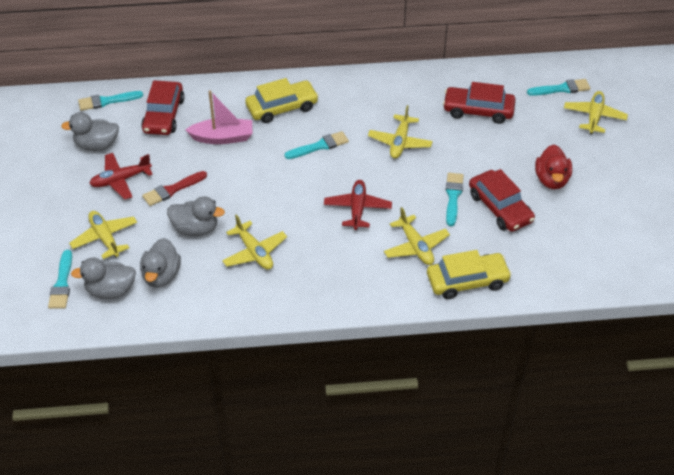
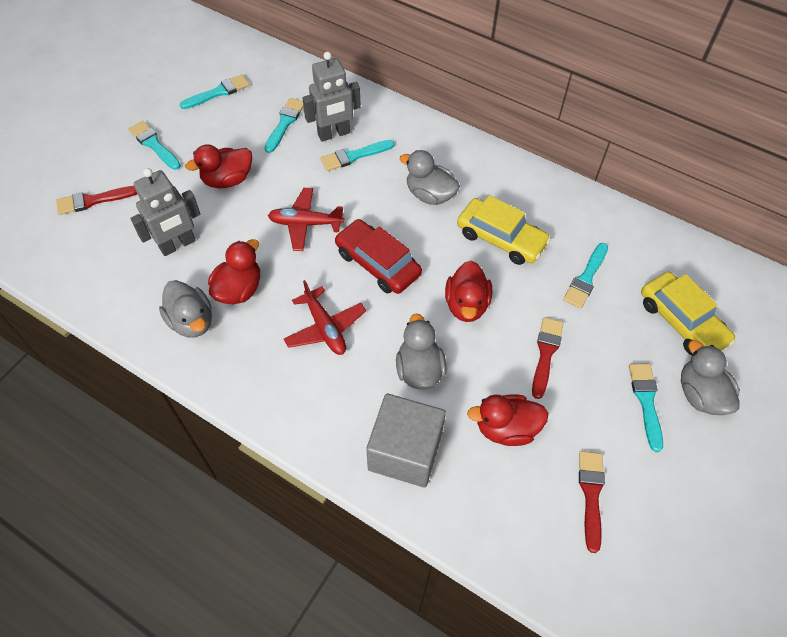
grey cube: 0 -> 1
grey robot: 0 -> 2
pink boat: 1 -> 0
red brush: 1 -> 3
red car: 3 -> 1
red duck: 1 -> 4
turquoise brush: 5 -> 6
yellow plane: 5 -> 0

